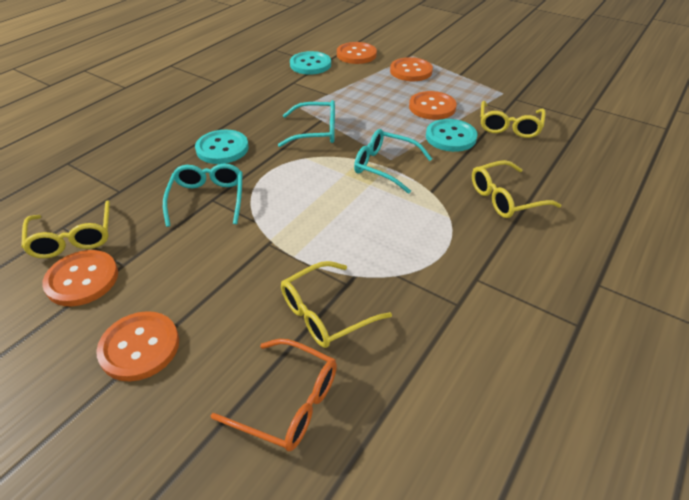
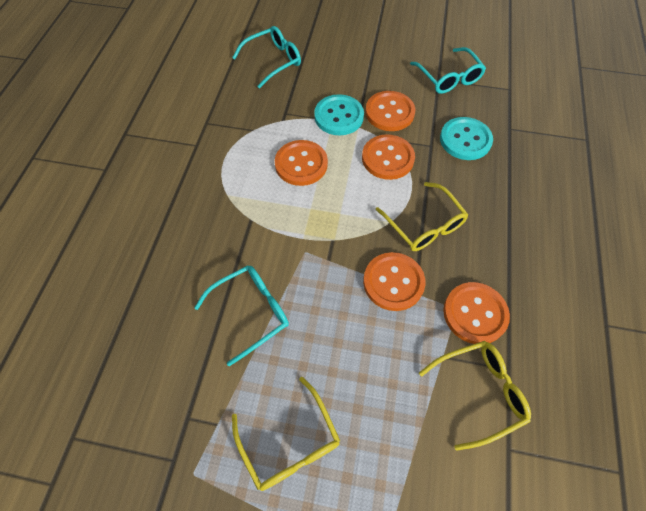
orange glasses: 1 -> 0
turquoise button: 3 -> 2
yellow glasses: 4 -> 3

